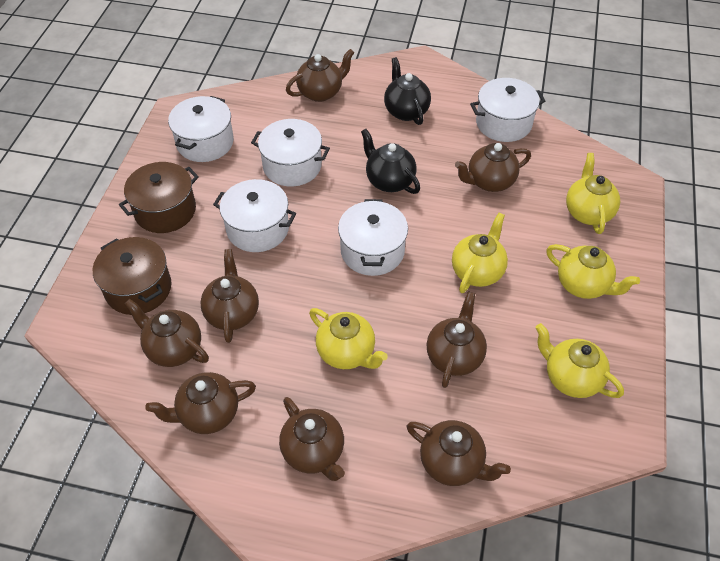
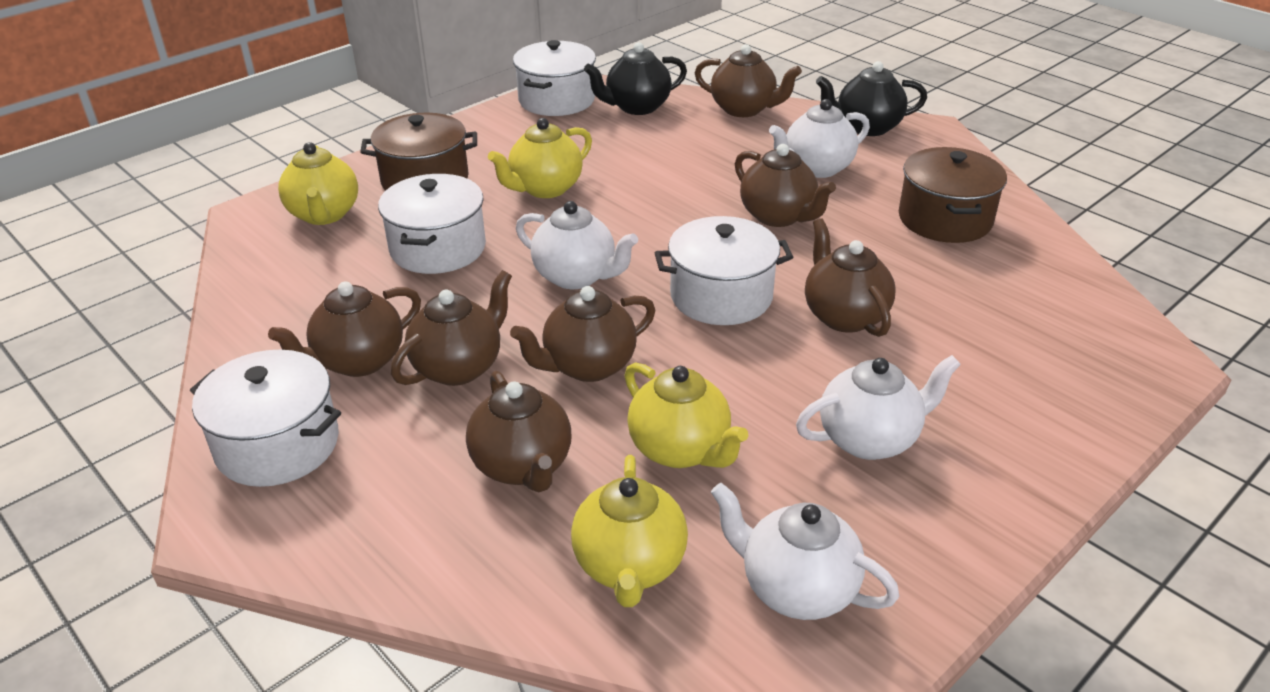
brown teapot: 8 -> 7
white pot: 5 -> 4
white teapot: 0 -> 4
yellow teapot: 5 -> 4

